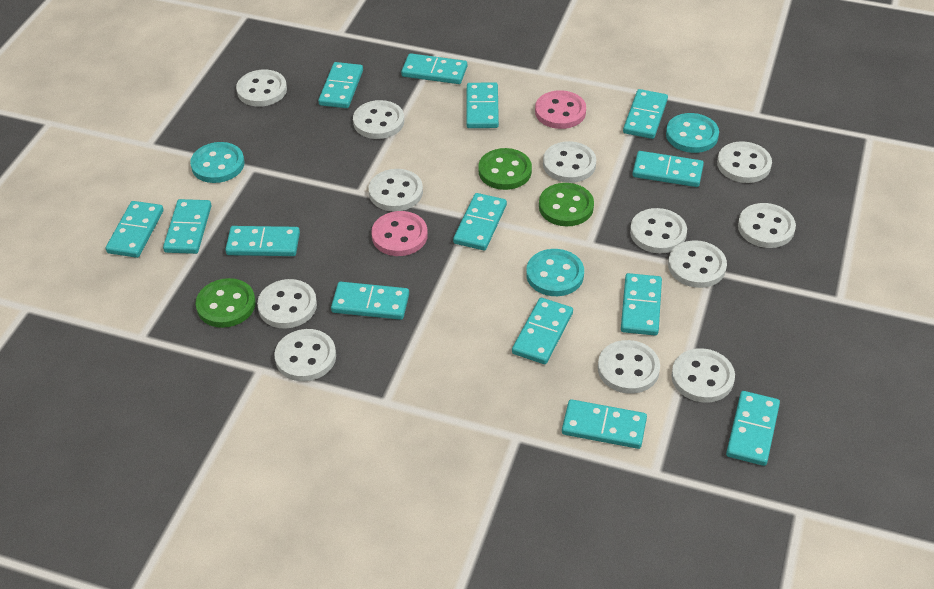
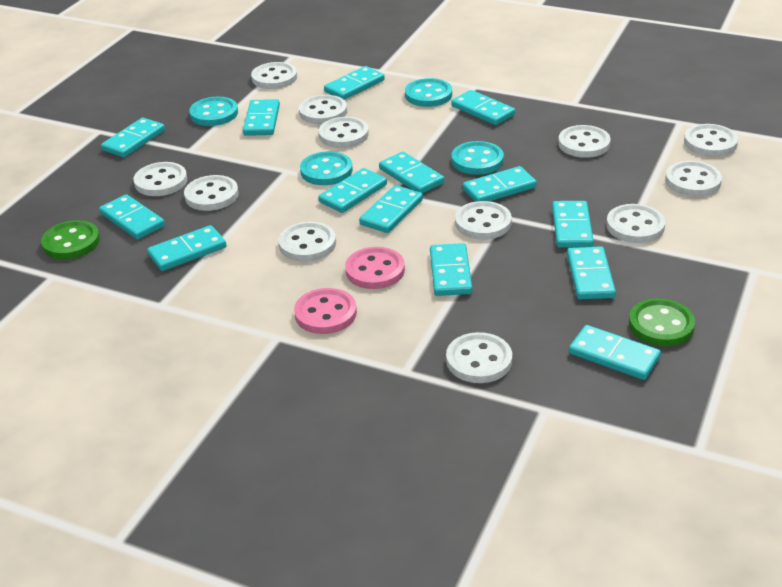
green button: 3 -> 2
turquoise button: 3 -> 4

